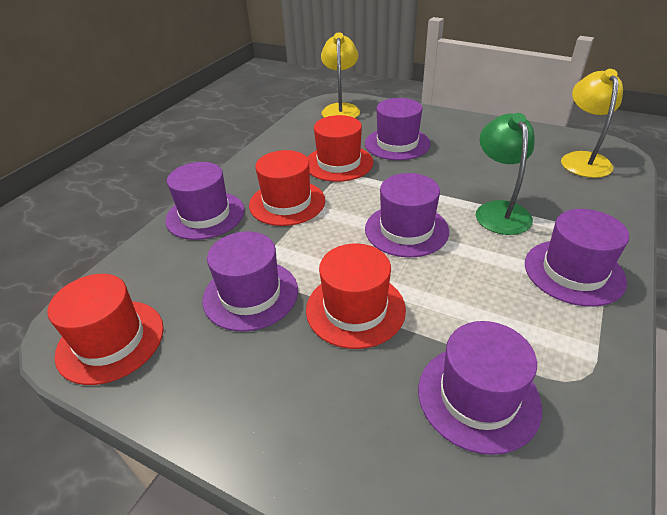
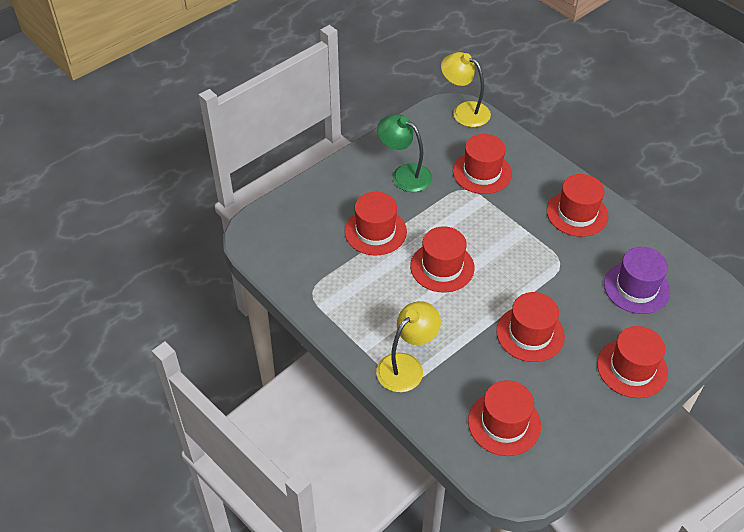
purple hat: 6 -> 1
red hat: 4 -> 7

